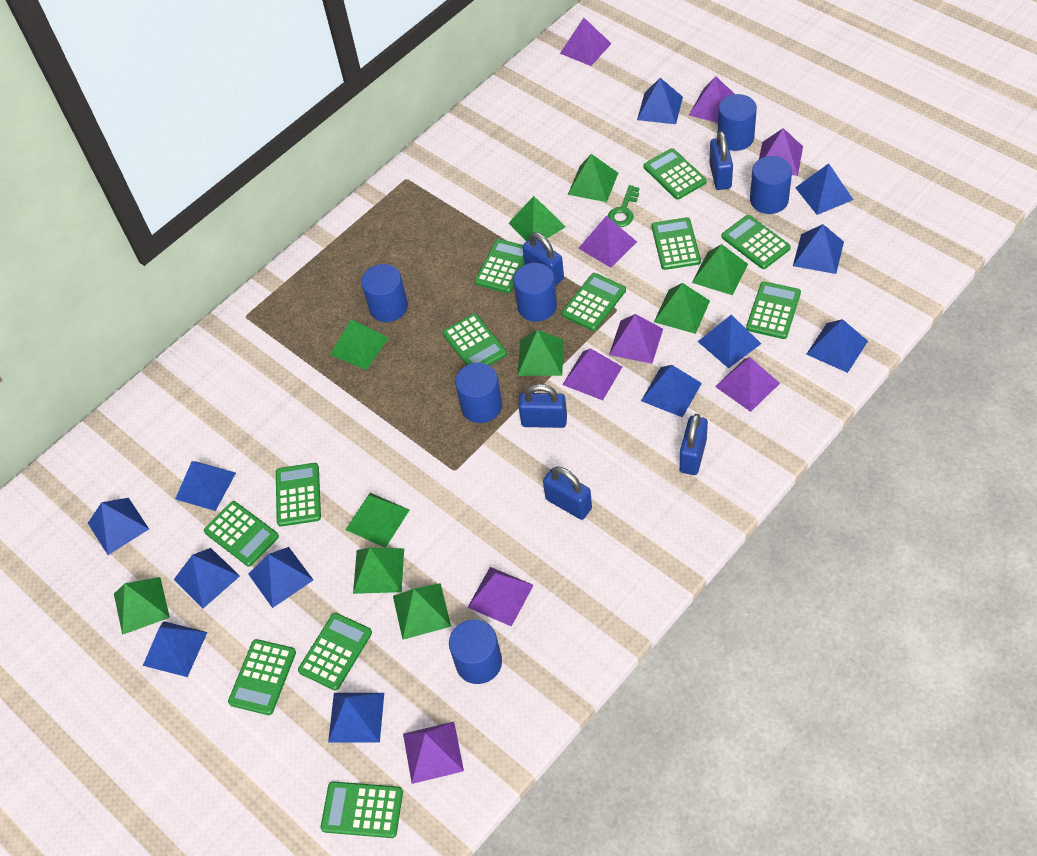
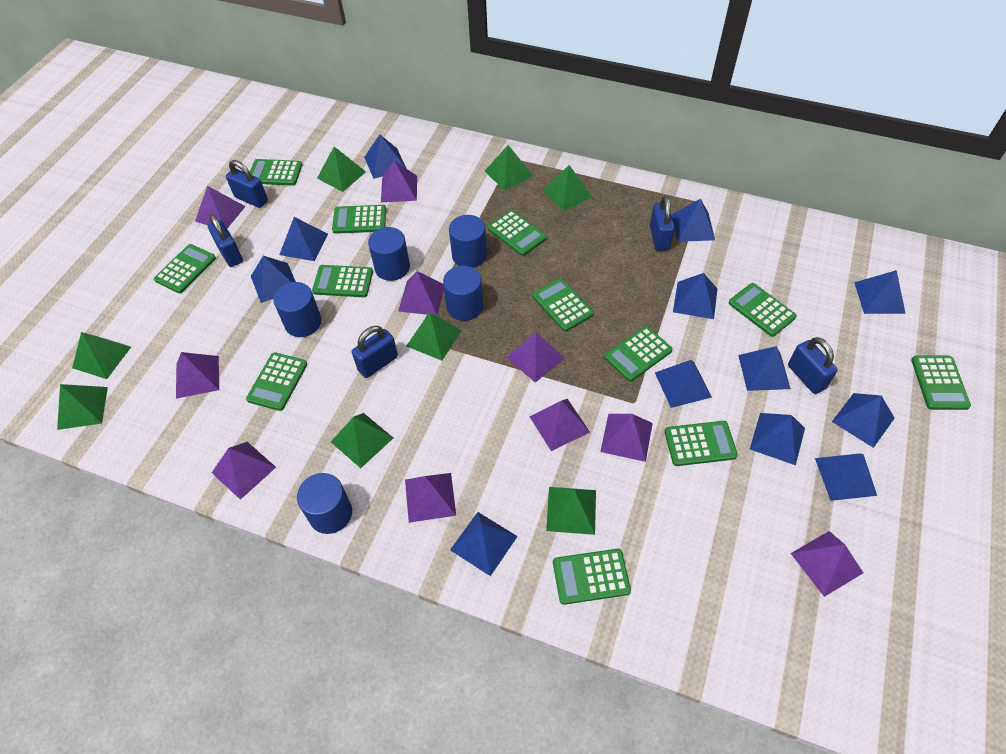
blue cylinder: 6 -> 5
green key: 1 -> 0
green pyramid: 10 -> 8
purple pyramid: 9 -> 10

